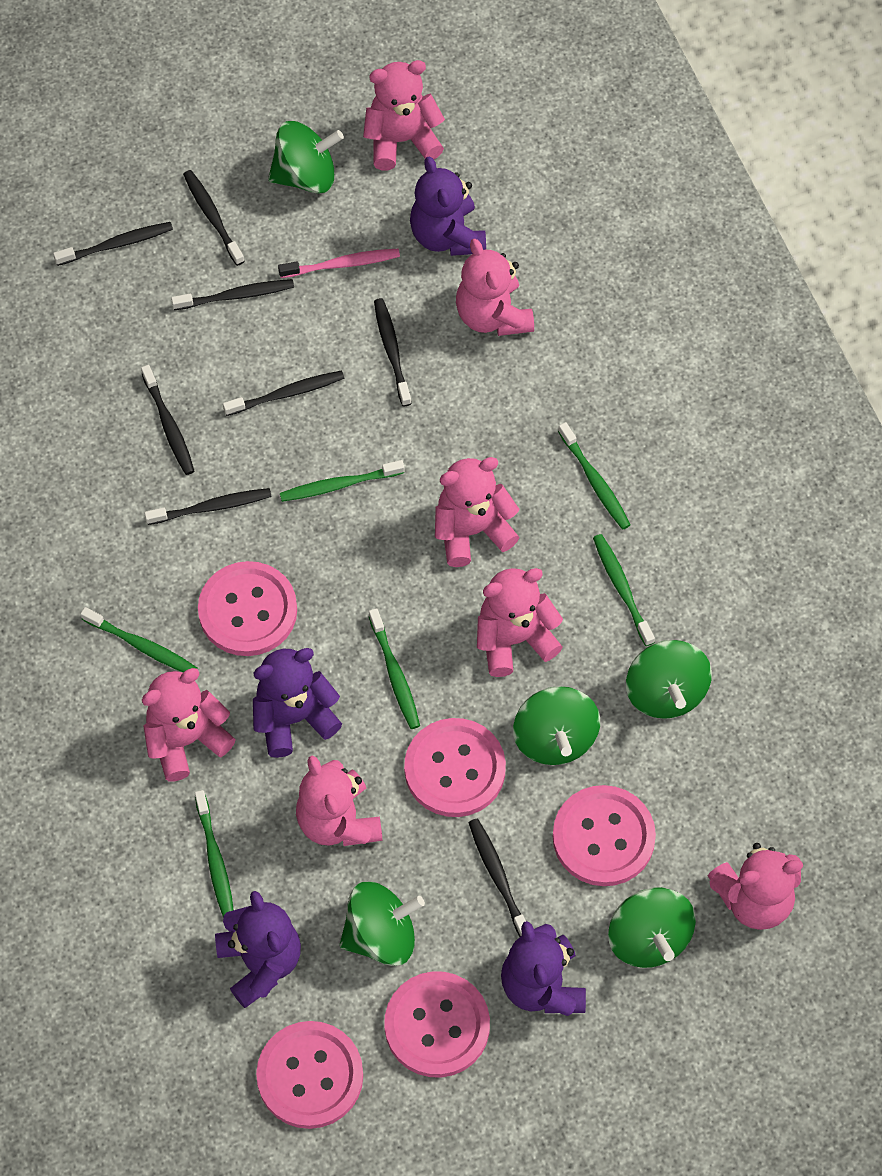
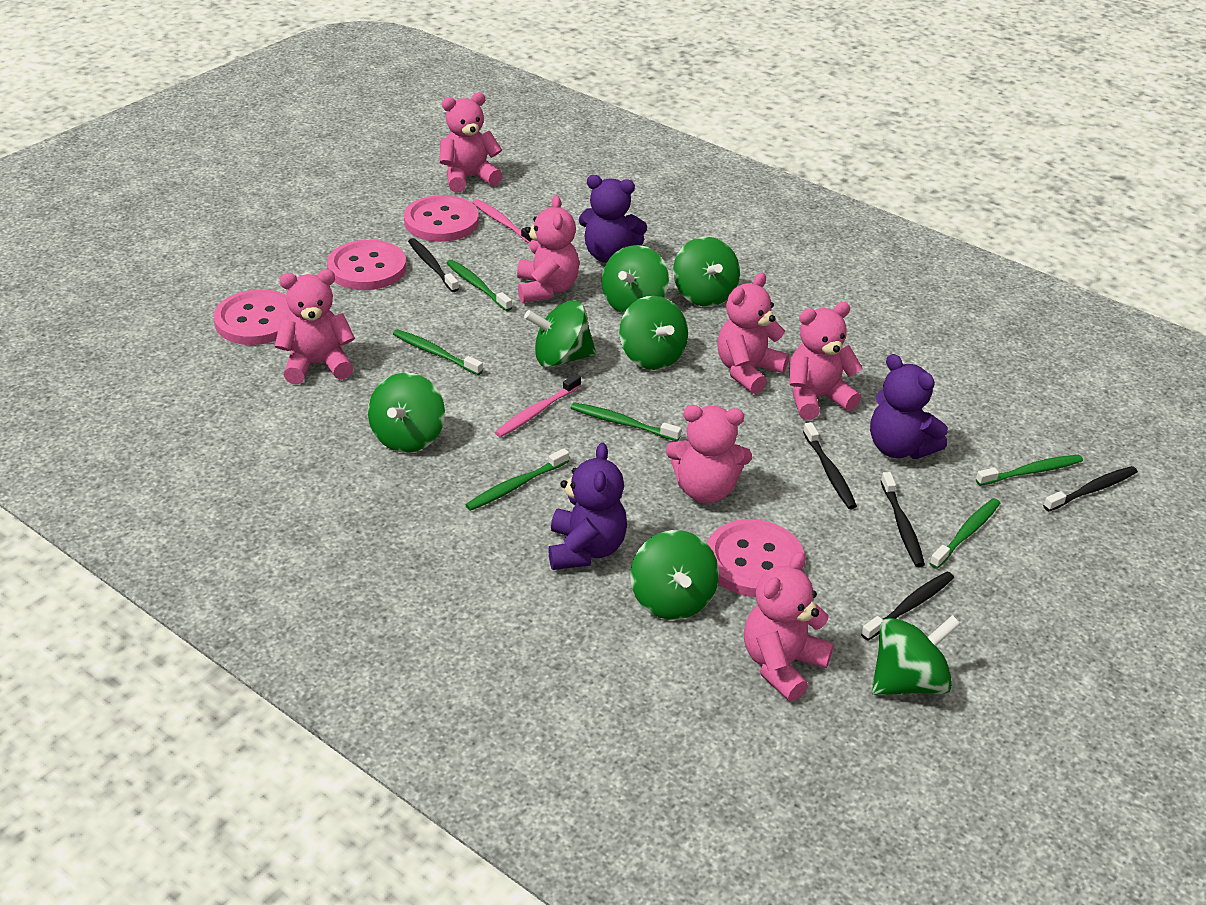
black toothbrush: 8 -> 5
green spinning top: 5 -> 7
pink button: 5 -> 4
pink toothbrush: 1 -> 2
purple teddy bear: 4 -> 3

